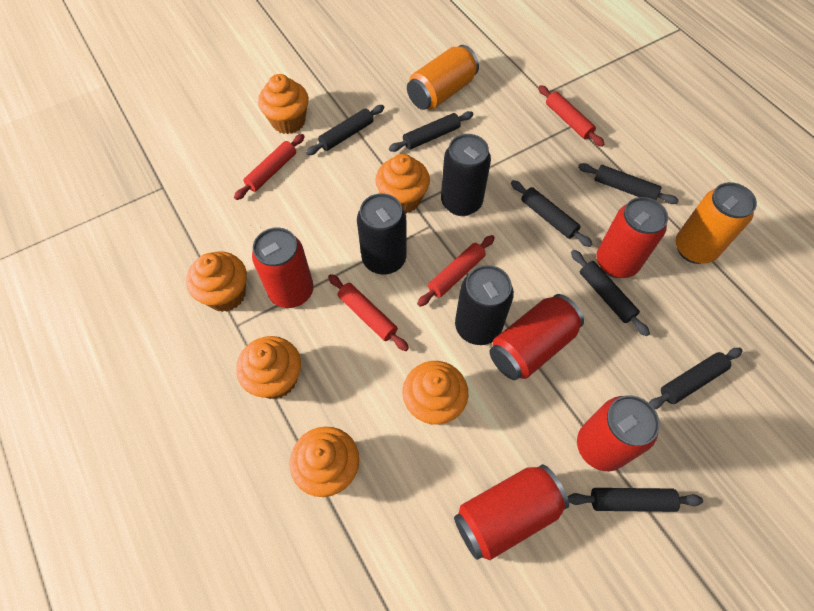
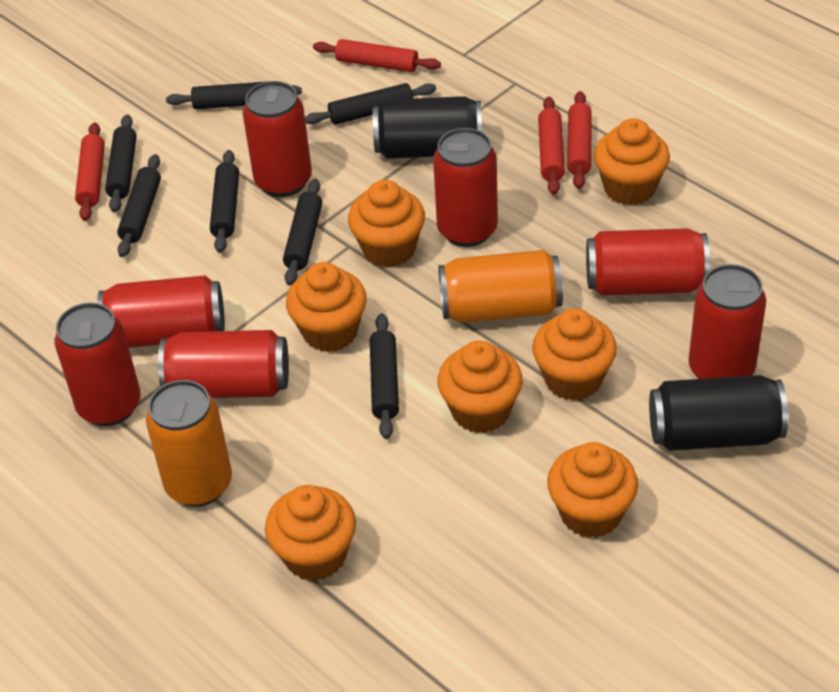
black can: 3 -> 2
orange cupcake: 6 -> 7
red can: 5 -> 7

